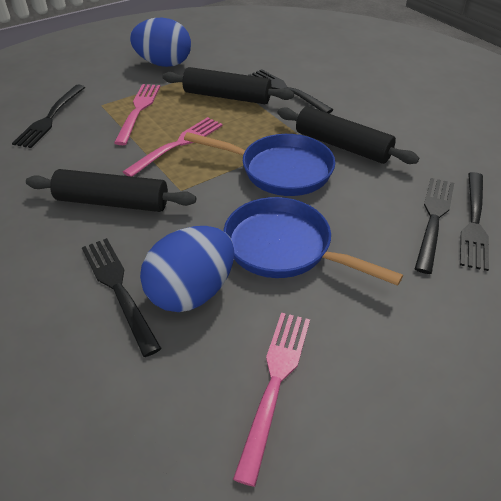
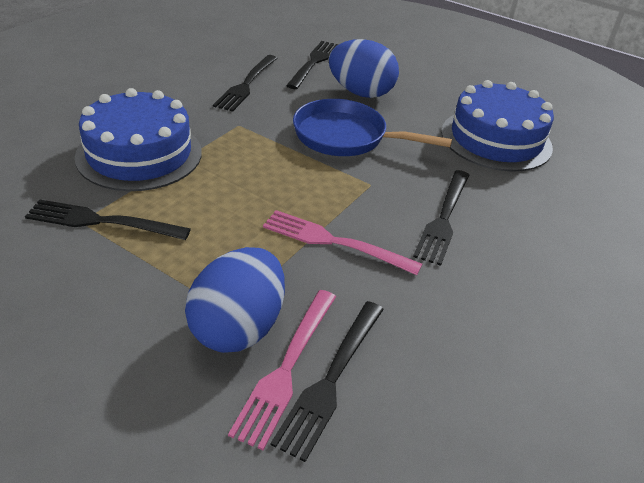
black rolling pin: 3 -> 0
blue cake: 0 -> 2
blue pan: 2 -> 1
pink fork: 3 -> 2

